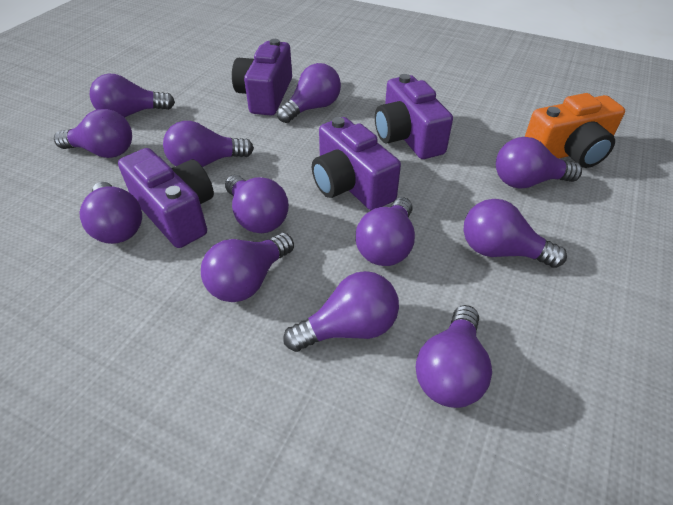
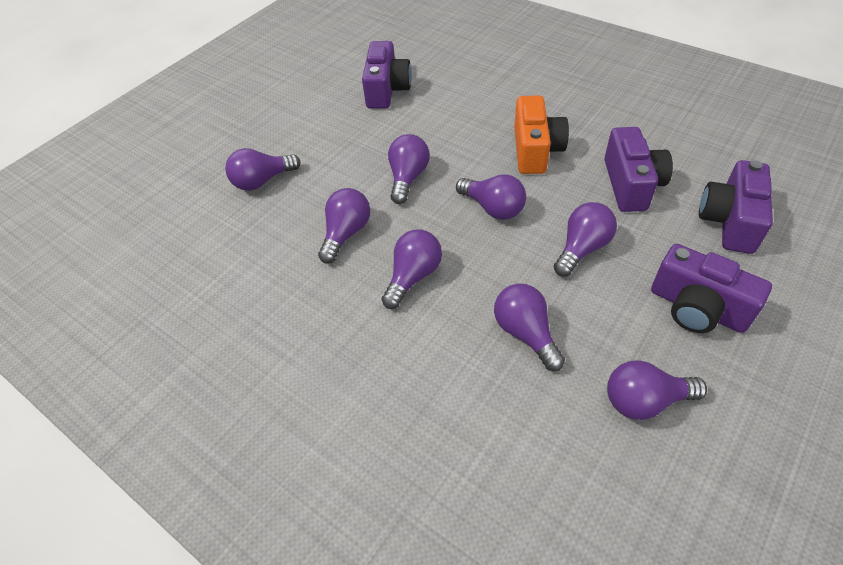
purple light bulb: 12 -> 8

